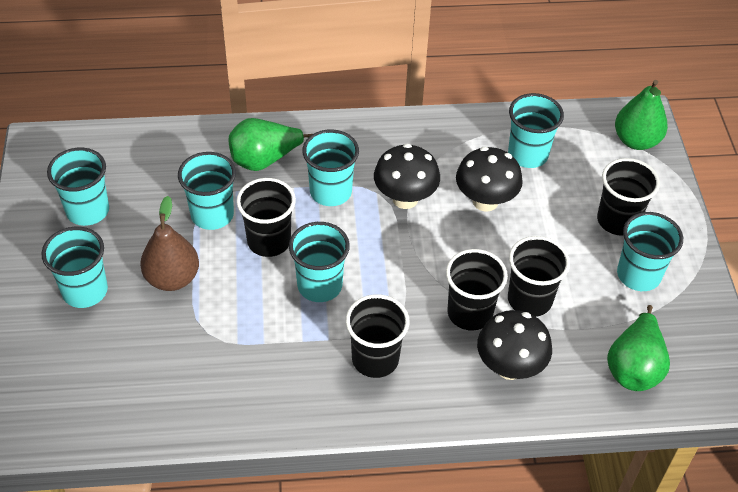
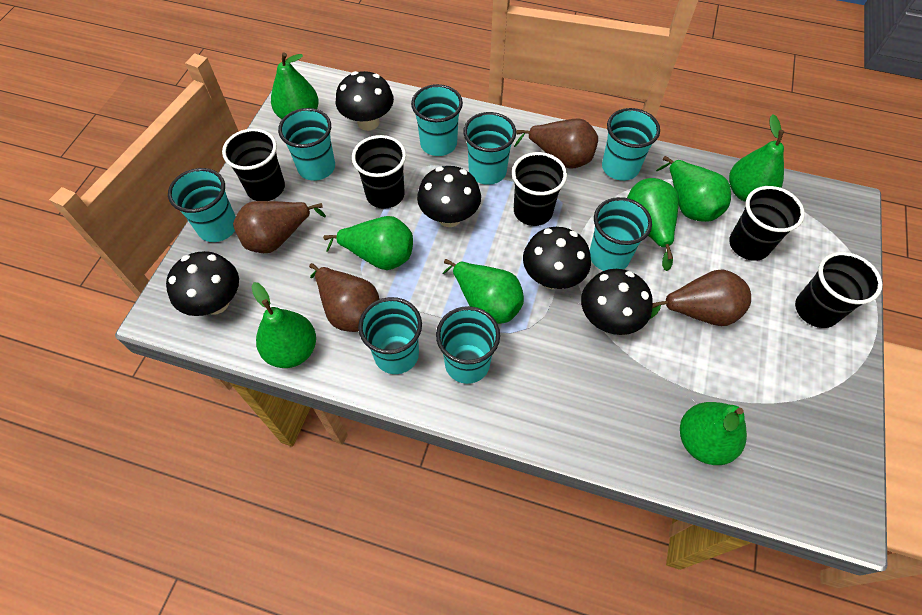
black mushroom: 3 -> 5
brown pear: 1 -> 4
green pear: 3 -> 8
turquoise cup: 7 -> 8

